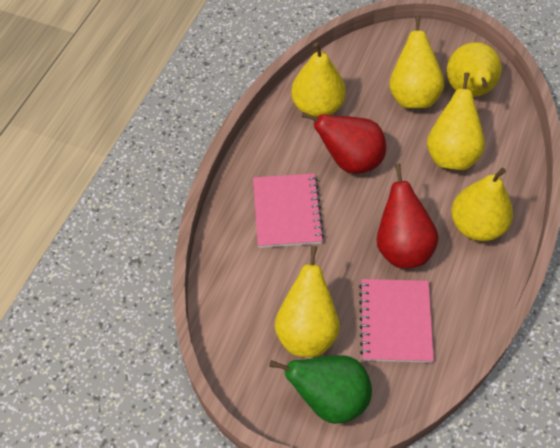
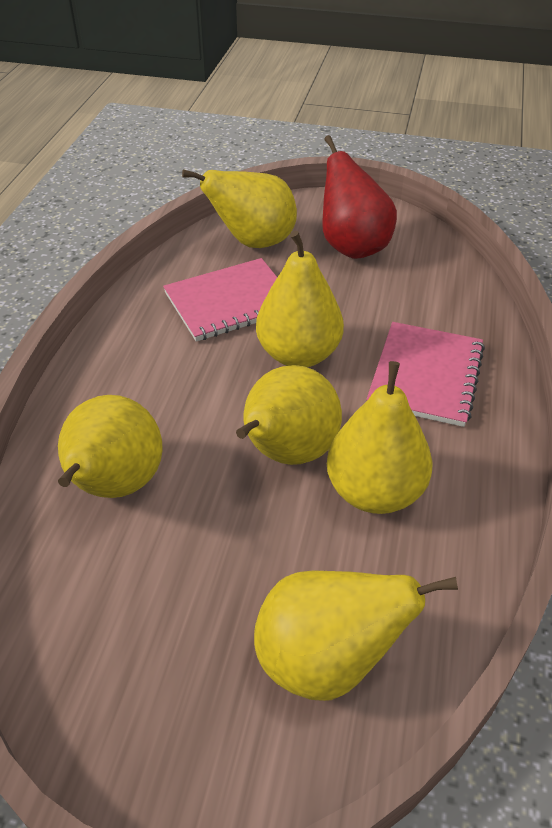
green pear: 1 -> 0
red pear: 2 -> 1

